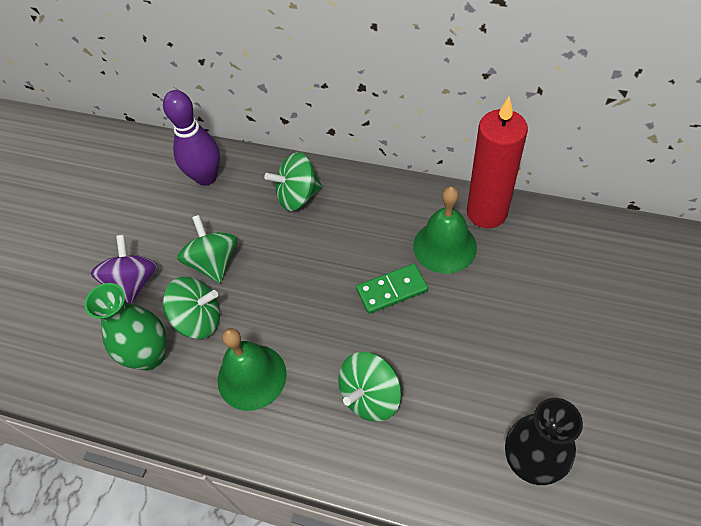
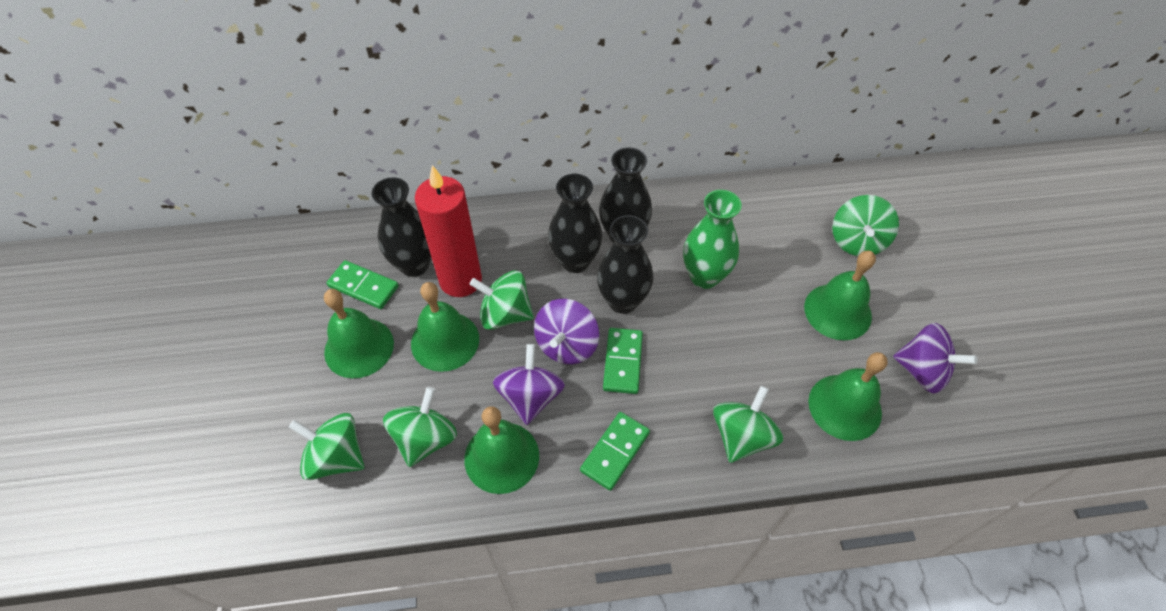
black vase: 1 -> 4
green bell: 2 -> 5
green domino: 1 -> 3
green spinning top: 4 -> 5
purple bowling pin: 1 -> 0
purple spinning top: 1 -> 3

